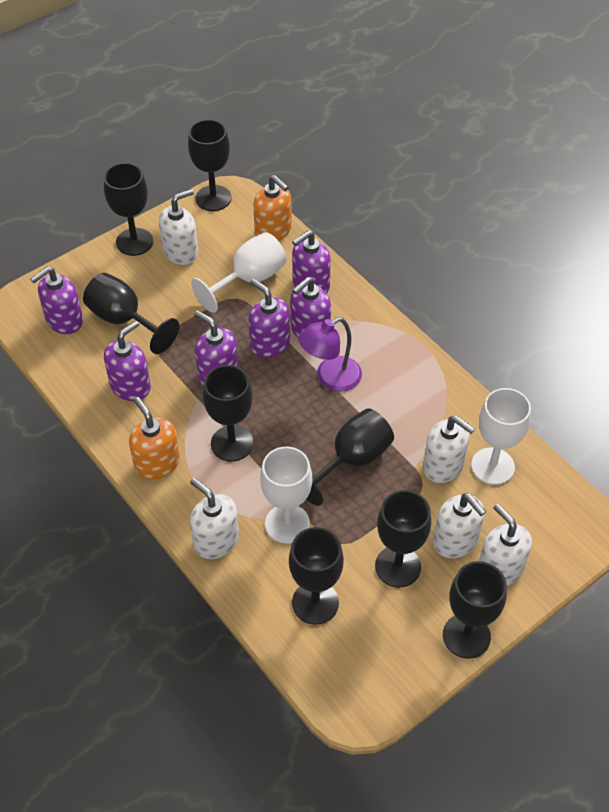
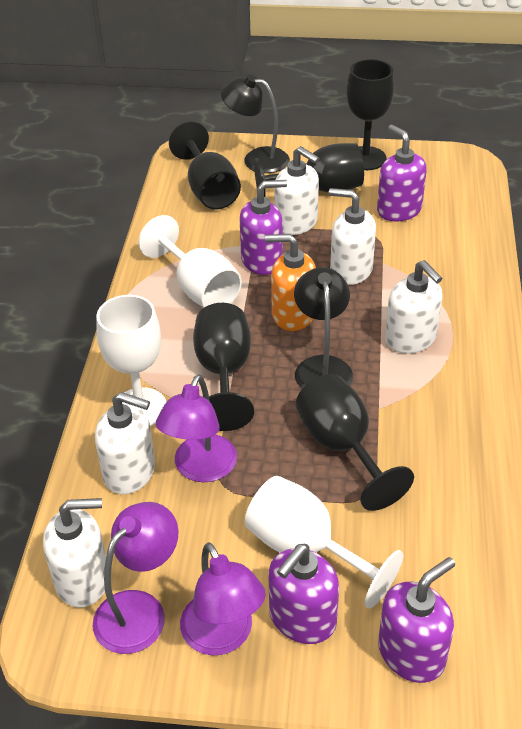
black goblet: 8 -> 5
black lamp: 0 -> 2
orange soap dispenser: 2 -> 1
purple lamp: 1 -> 3
purple soap dispenser: 6 -> 4

